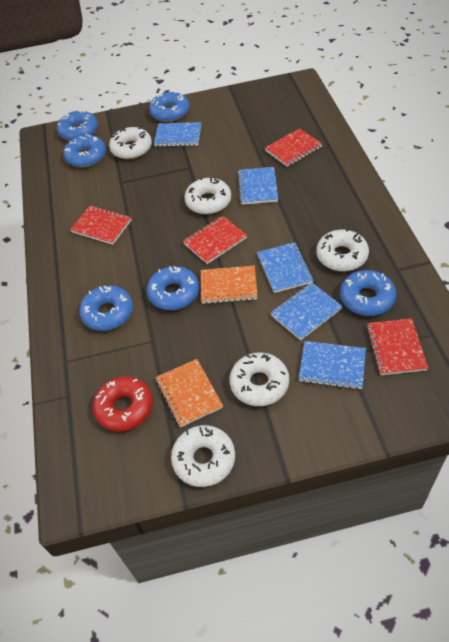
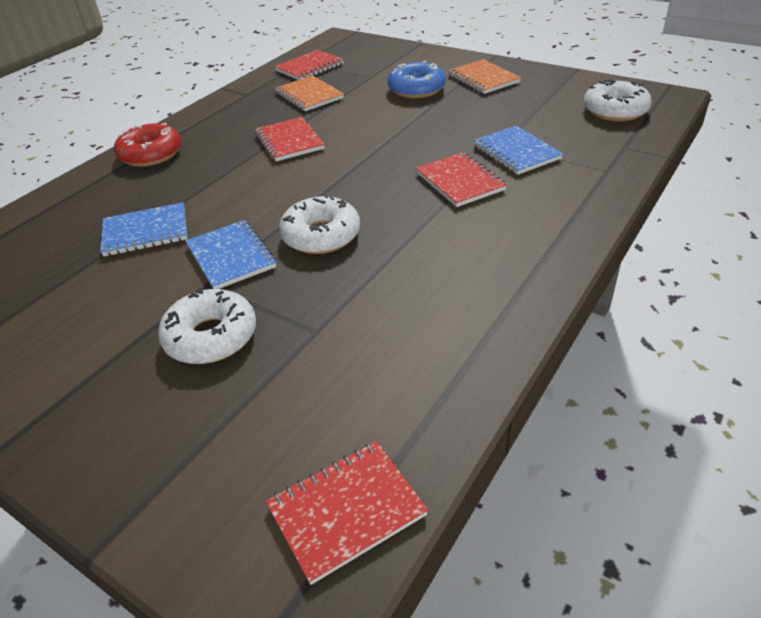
blue donut: 6 -> 1
blue notebook: 5 -> 3
white donut: 5 -> 3

